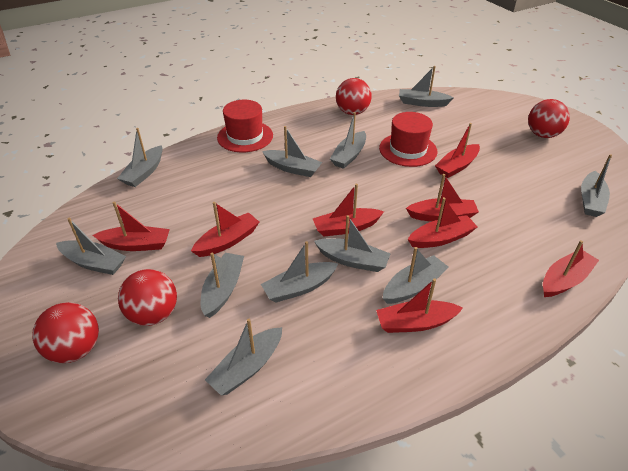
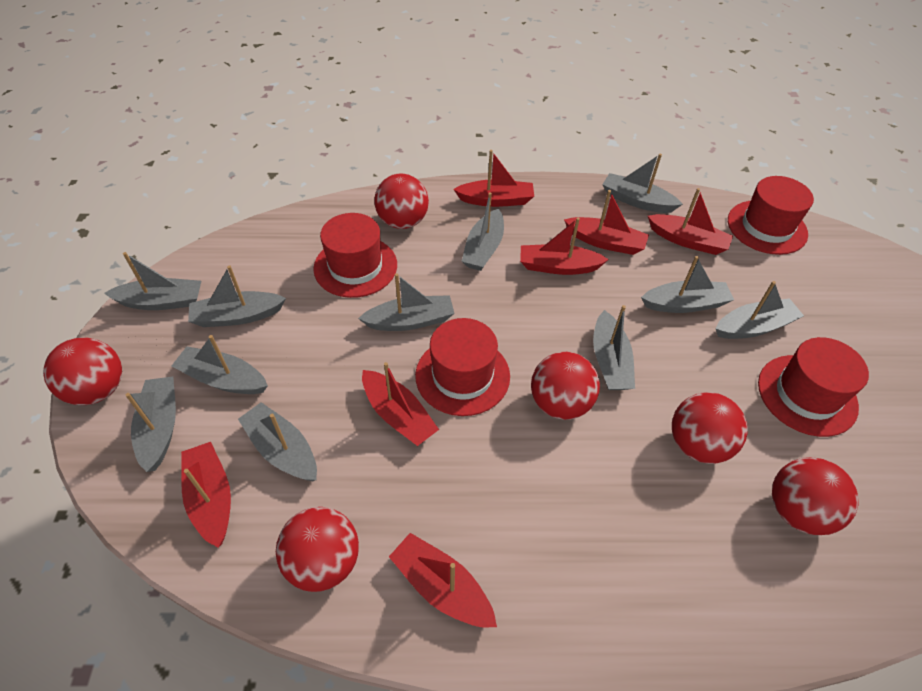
red ball: 4 -> 6
red boat: 8 -> 7
red hat: 2 -> 4

